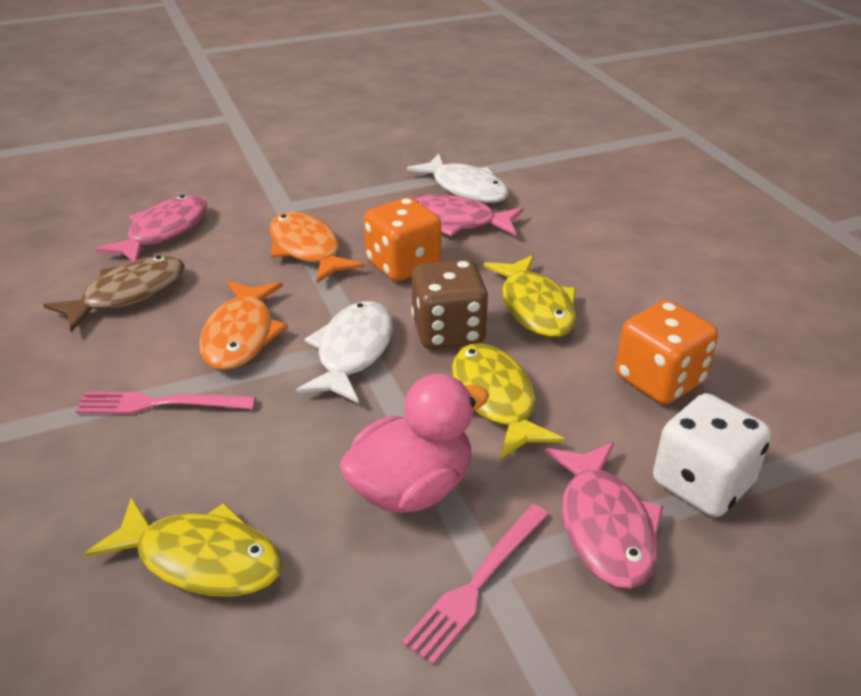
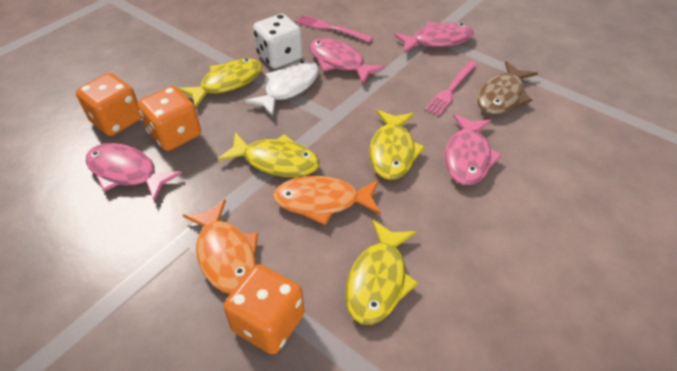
brown dice: 1 -> 0
orange dice: 2 -> 3
pink duck: 1 -> 0
pink fish: 3 -> 4
white fish: 2 -> 1
yellow fish: 3 -> 4

